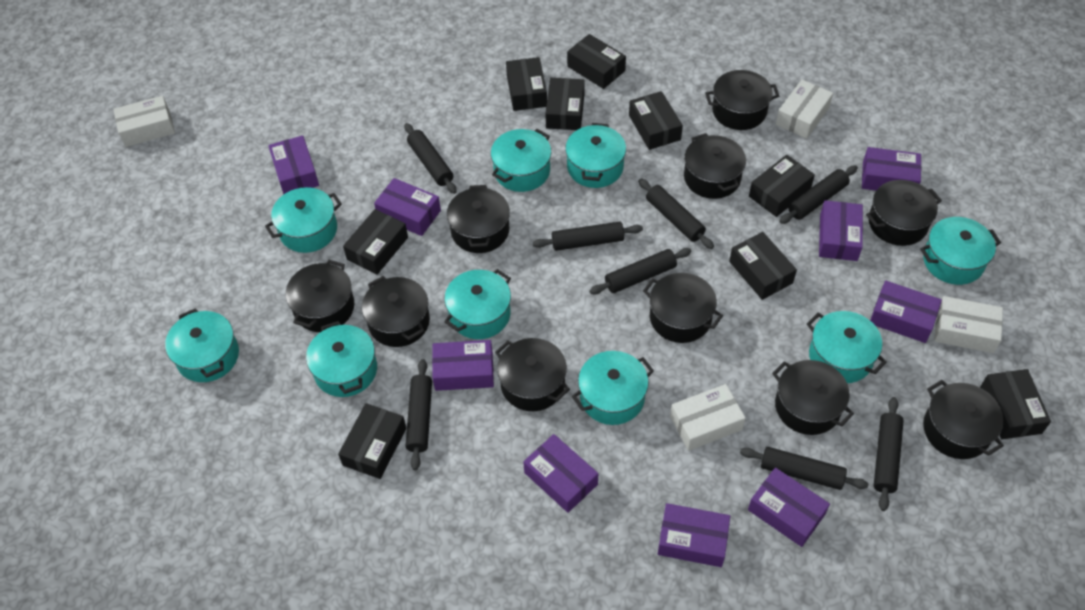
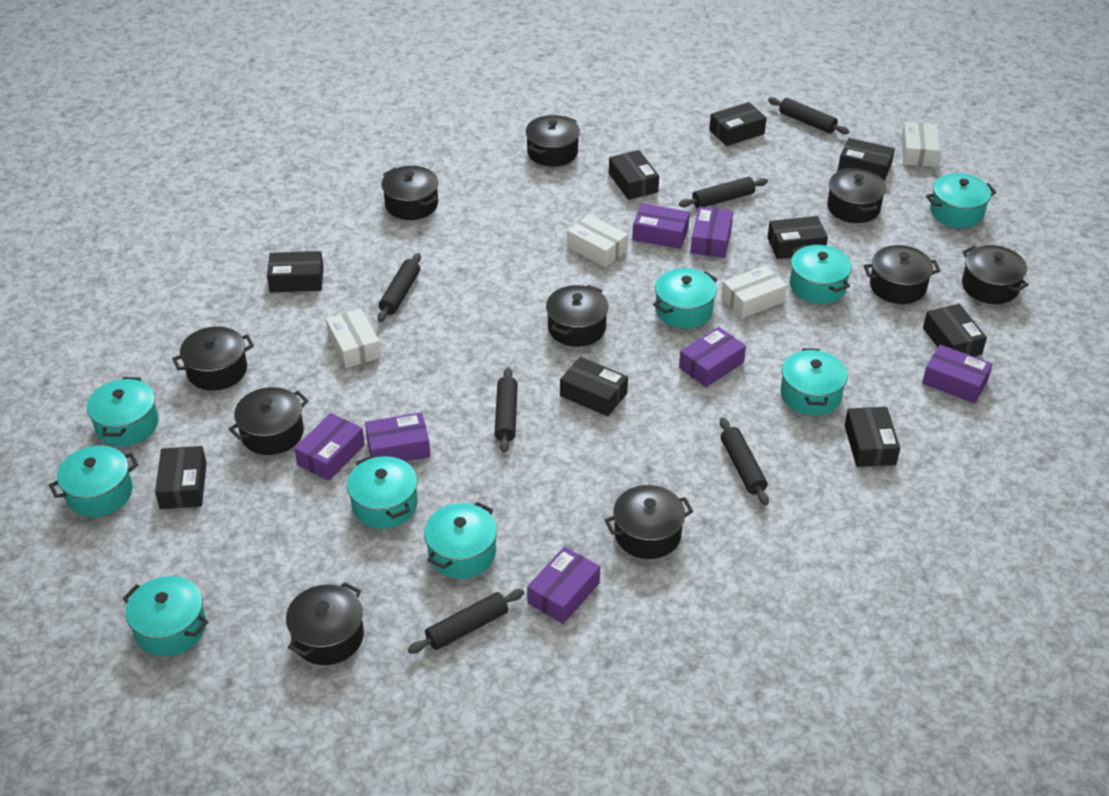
black rolling pin: 8 -> 6
purple box: 9 -> 7

